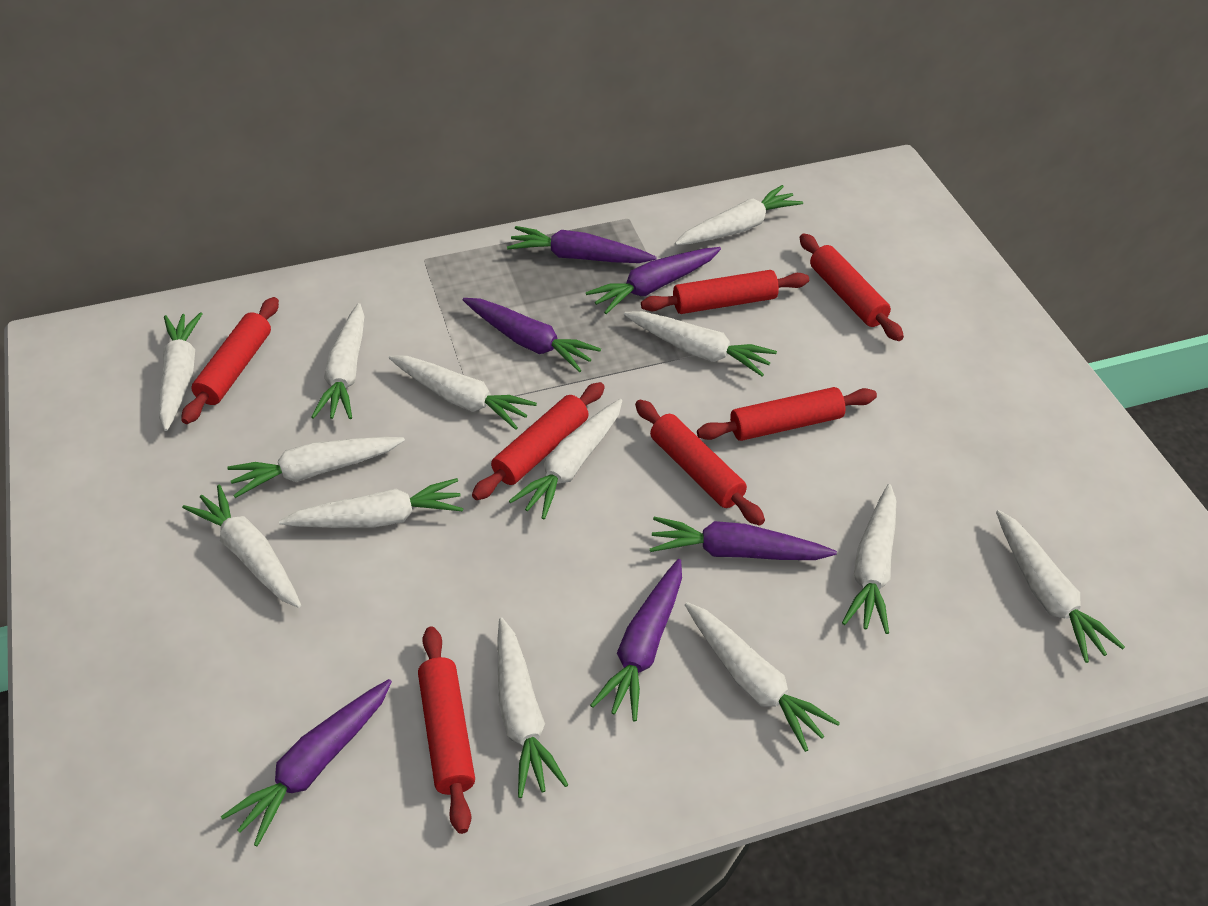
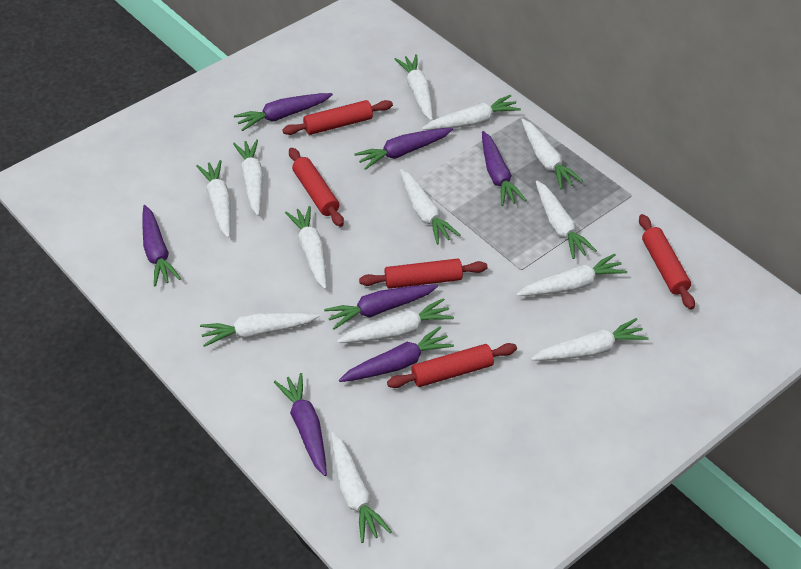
purple carrot: 6 -> 7
red rolling pin: 7 -> 5

